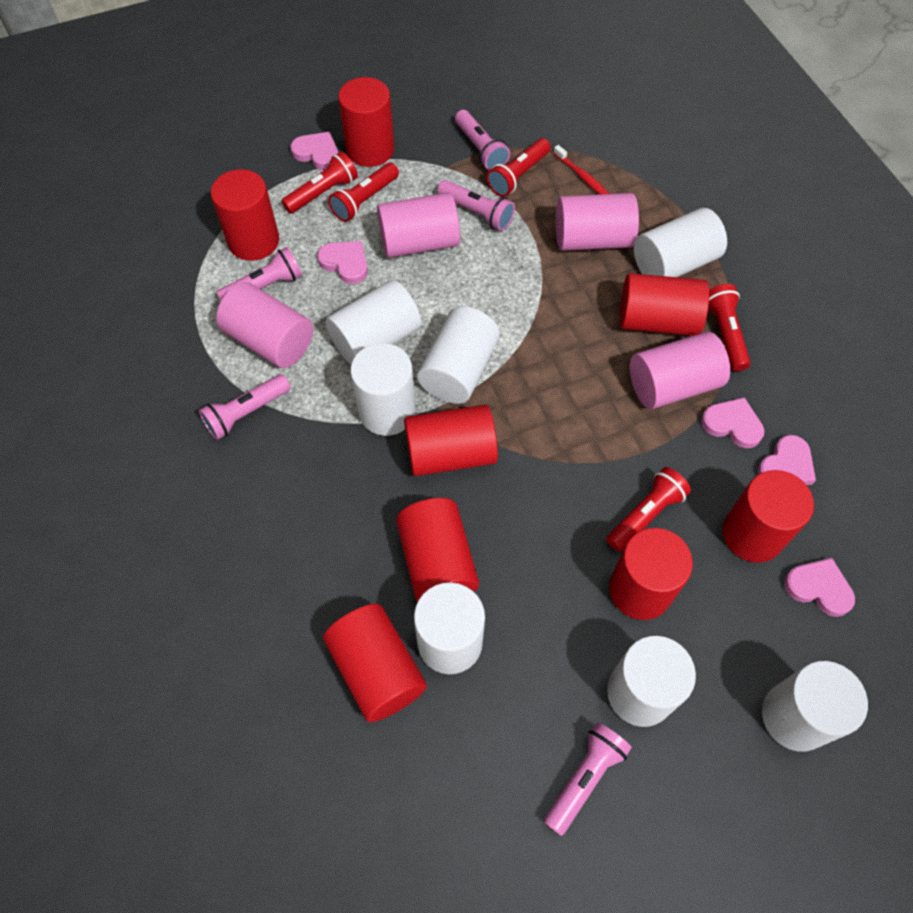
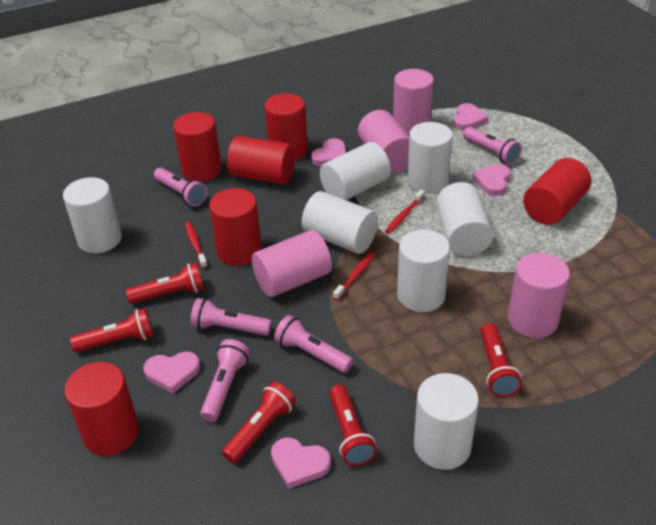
red cylinder: 8 -> 6
red toothbrush: 1 -> 3

